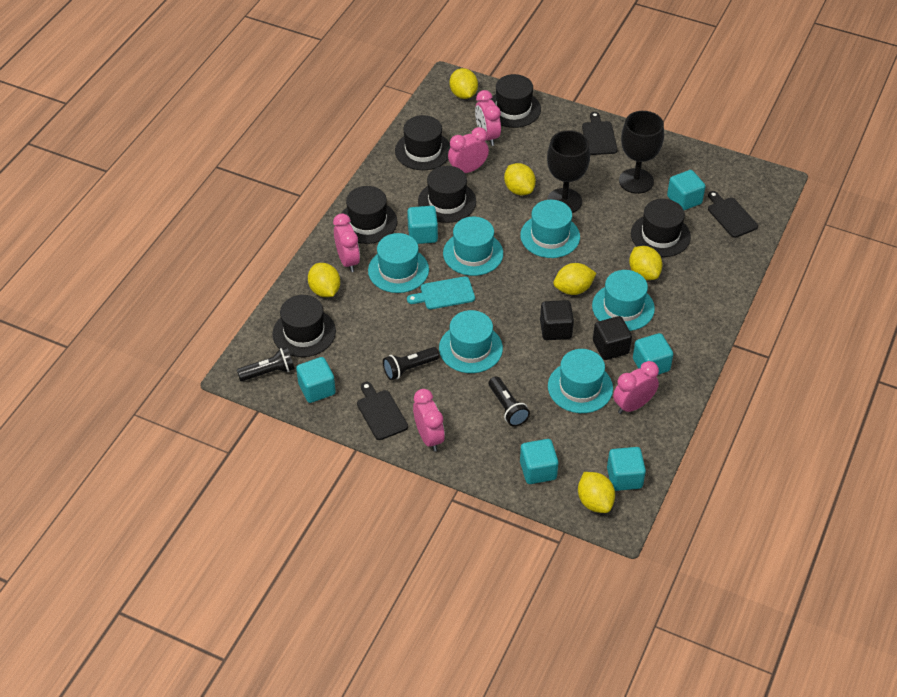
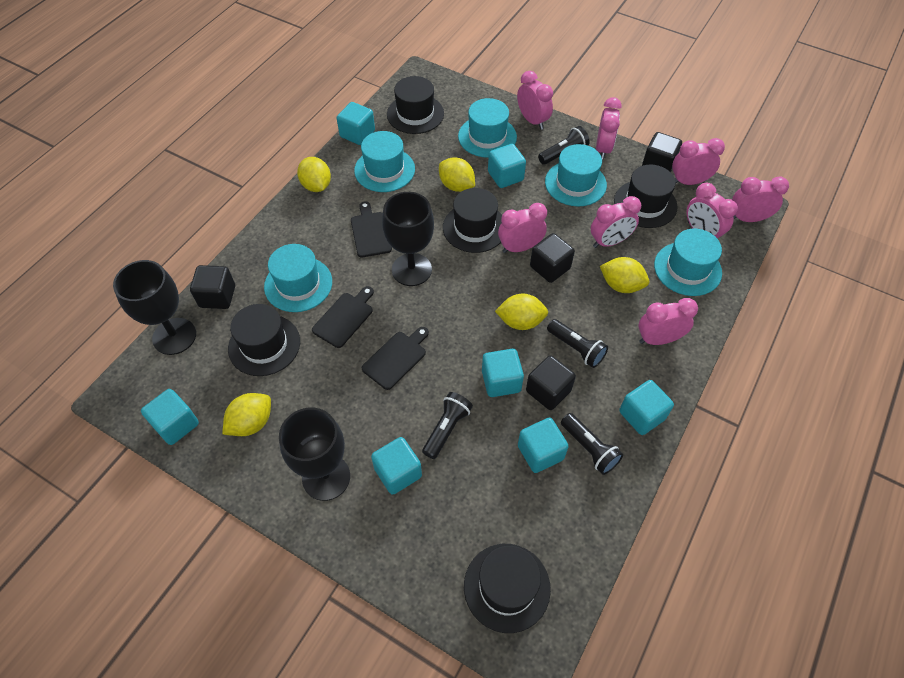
black cube: 2 -> 4
black flashlight: 3 -> 4
black goblet: 2 -> 3
black hat: 6 -> 5
pink clock: 5 -> 8
turquoise cube: 6 -> 7
turquoise cutting board: 1 -> 0
turquoise hat: 6 -> 5
yellow lemon: 6 -> 5

